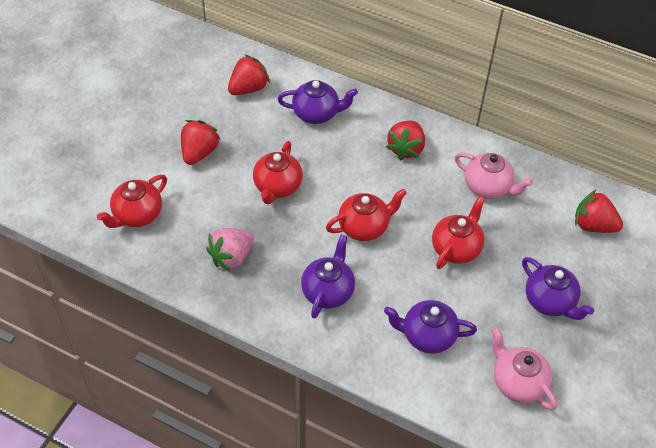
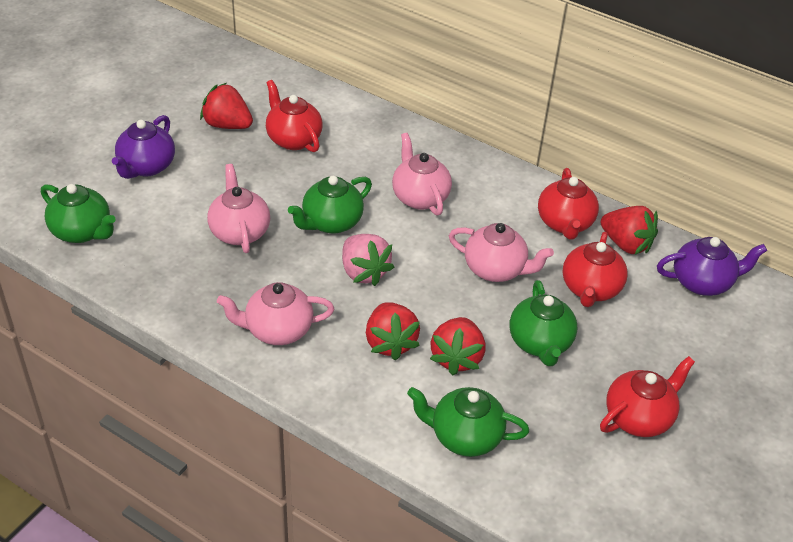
green teapot: 0 -> 4
pink teapot: 2 -> 4
purple teapot: 4 -> 2

